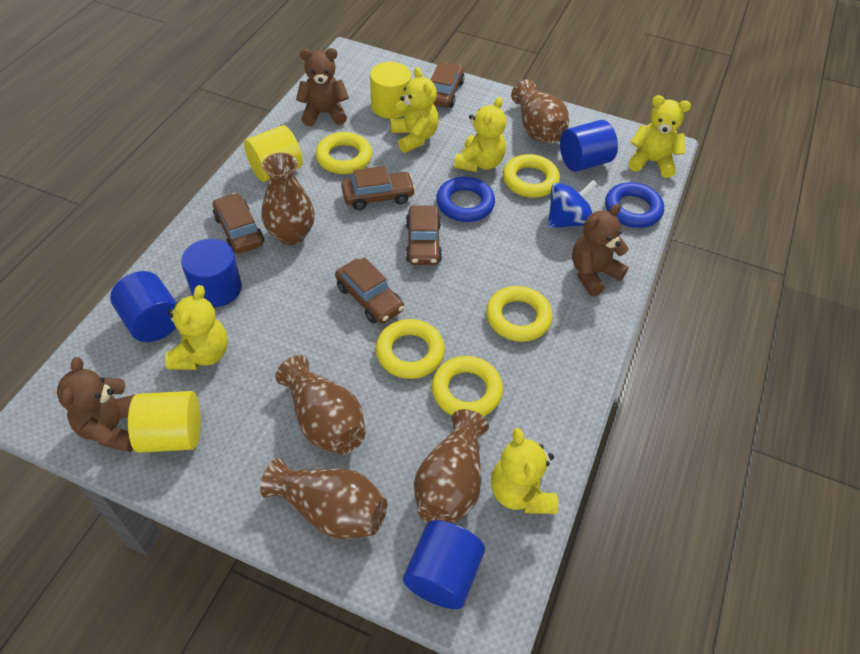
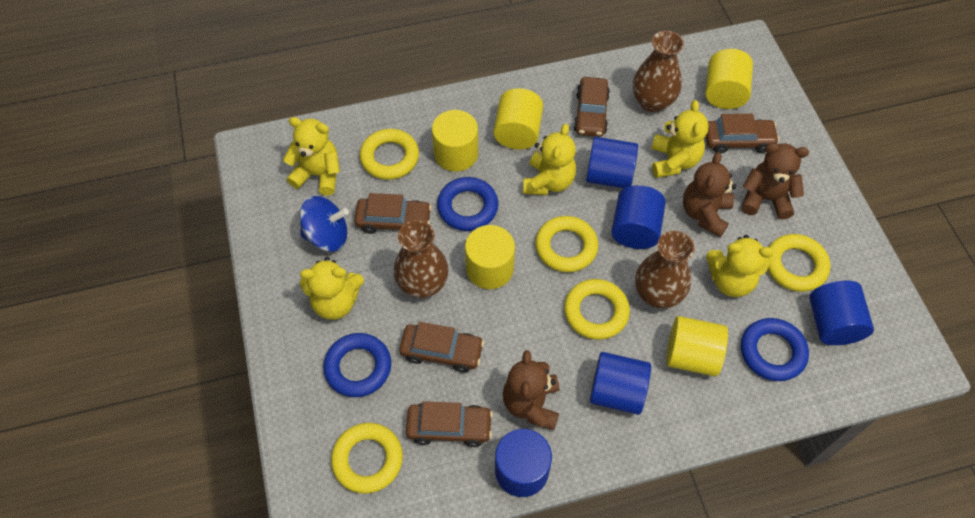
blue cylinder: 4 -> 5
blue ring: 2 -> 3
brown vase: 5 -> 3
yellow cylinder: 3 -> 5

